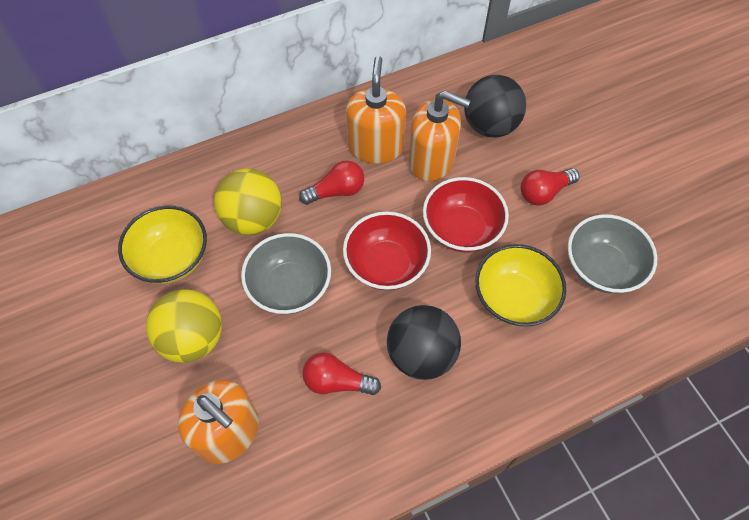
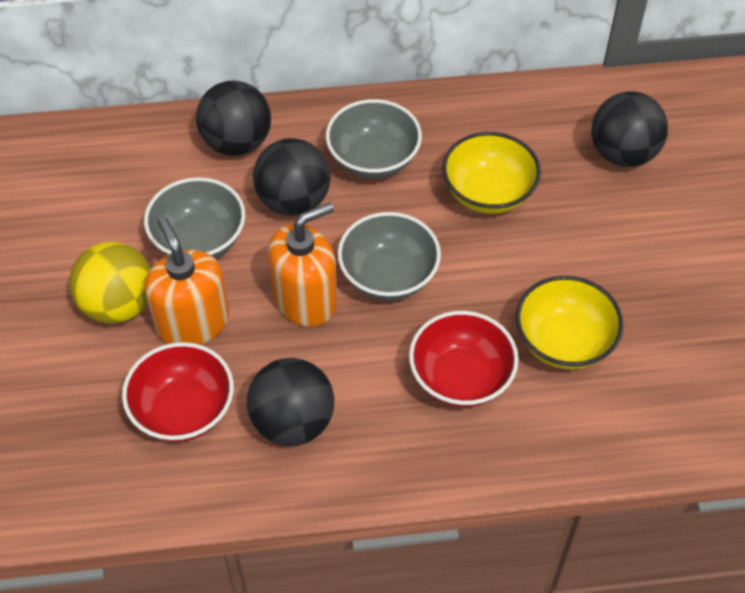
black ball: 2 -> 4
grey bowl: 2 -> 3
orange soap dispenser: 3 -> 2
red light bulb: 3 -> 0
yellow ball: 2 -> 1

